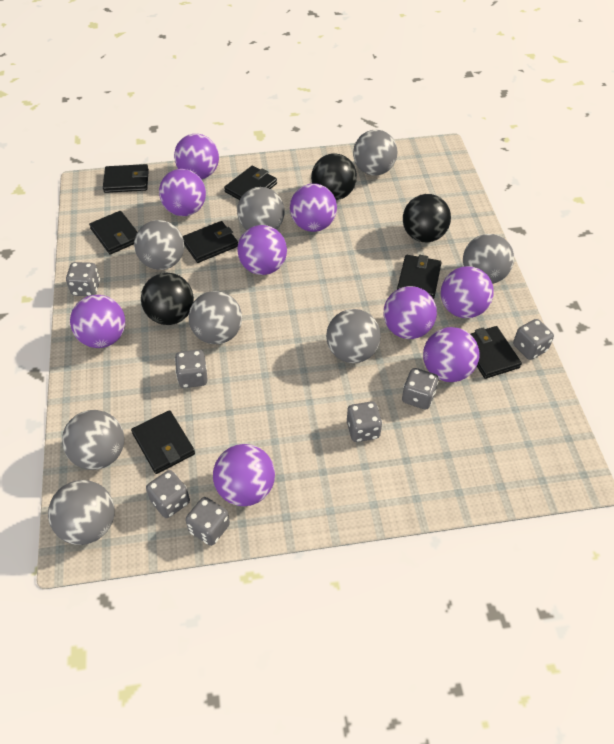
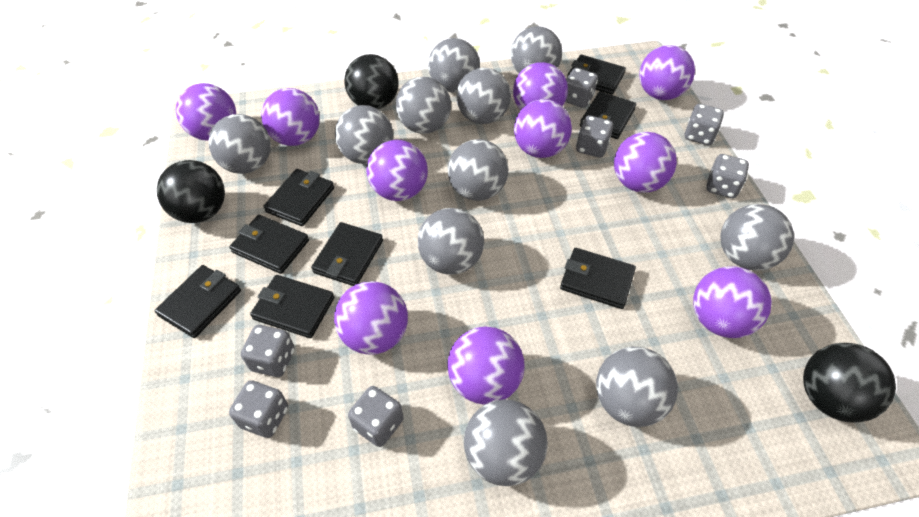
black wallet: 7 -> 8
grey ball: 8 -> 11
purple ball: 9 -> 10

